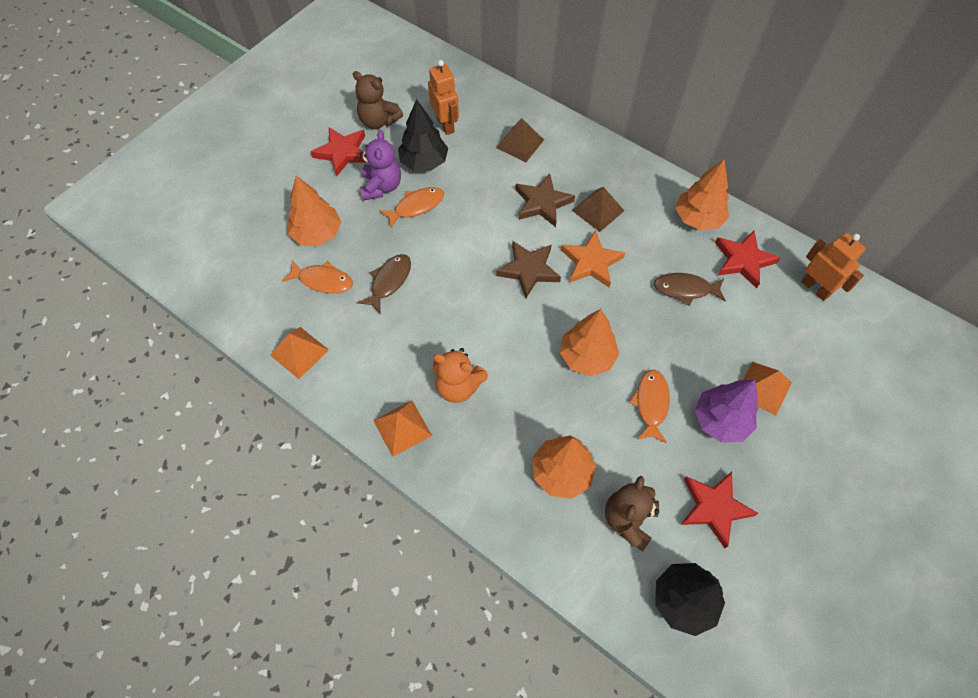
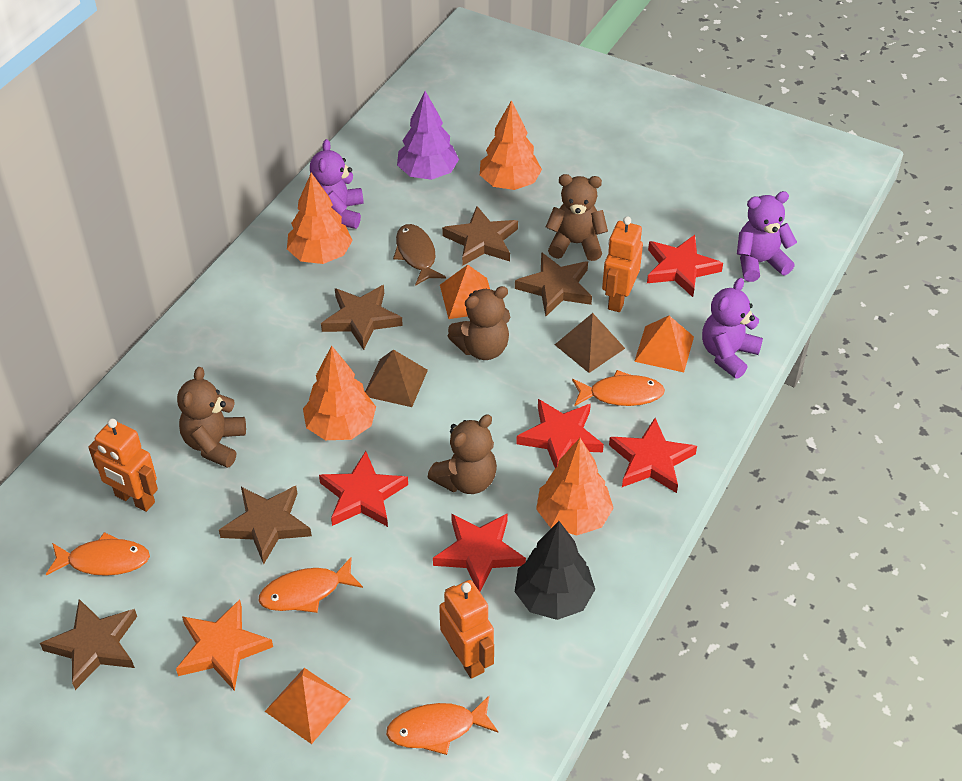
black tree: 2 -> 1
brown fish: 2 -> 1
brown star: 2 -> 5
brown teddy bear: 2 -> 4
orange fish: 3 -> 4
orange robot: 2 -> 3
orange teddy bear: 1 -> 0
purple teddy bear: 1 -> 3
red star: 3 -> 5

